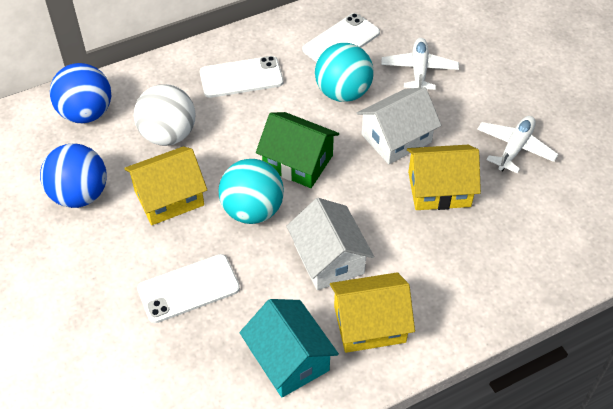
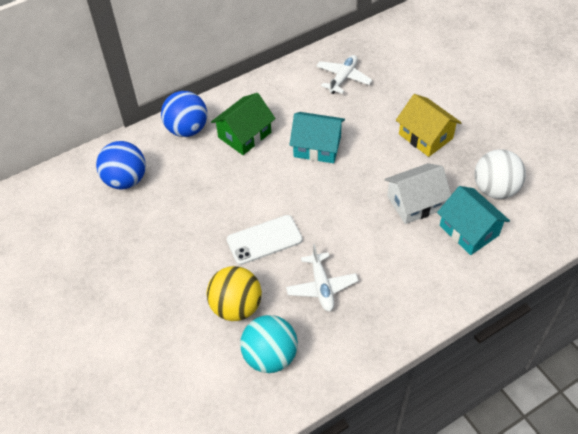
turquoise ball: 2 -> 1
turquoise house: 1 -> 2
white house: 2 -> 1
white phone: 3 -> 1
yellow ball: 0 -> 1
yellow house: 3 -> 1

